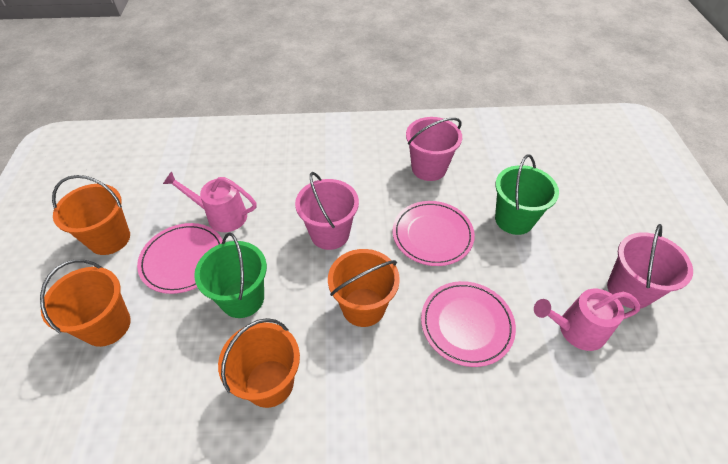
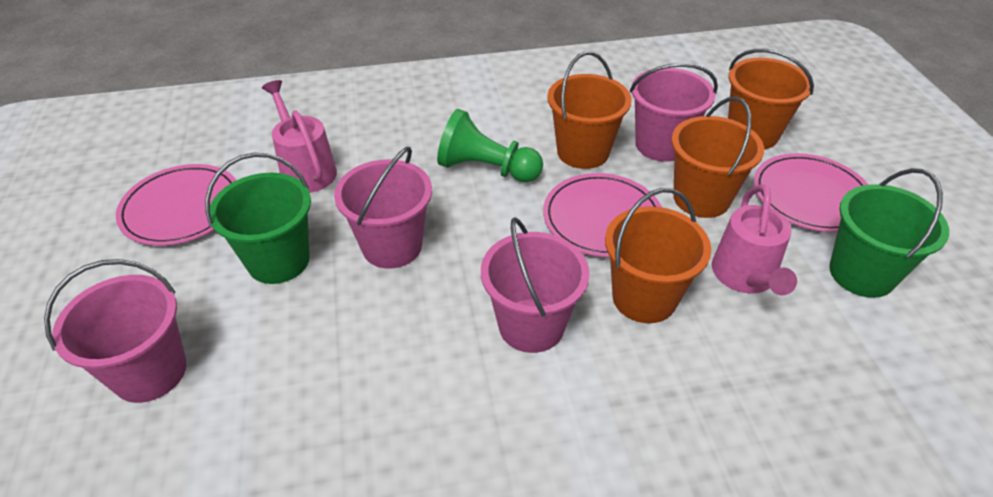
green pawn: 0 -> 1
pink bucket: 3 -> 4

